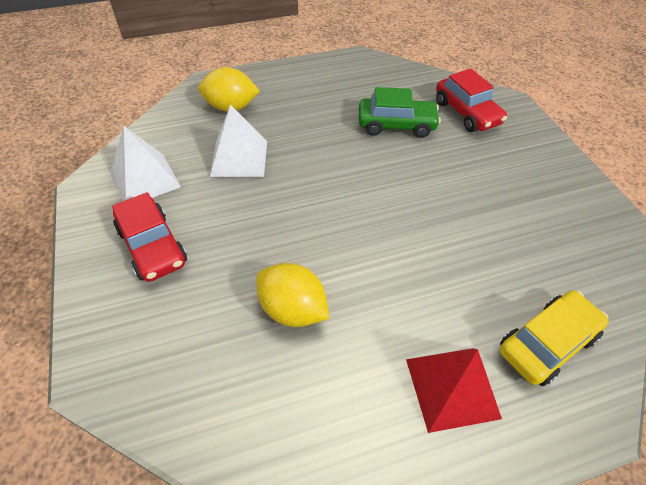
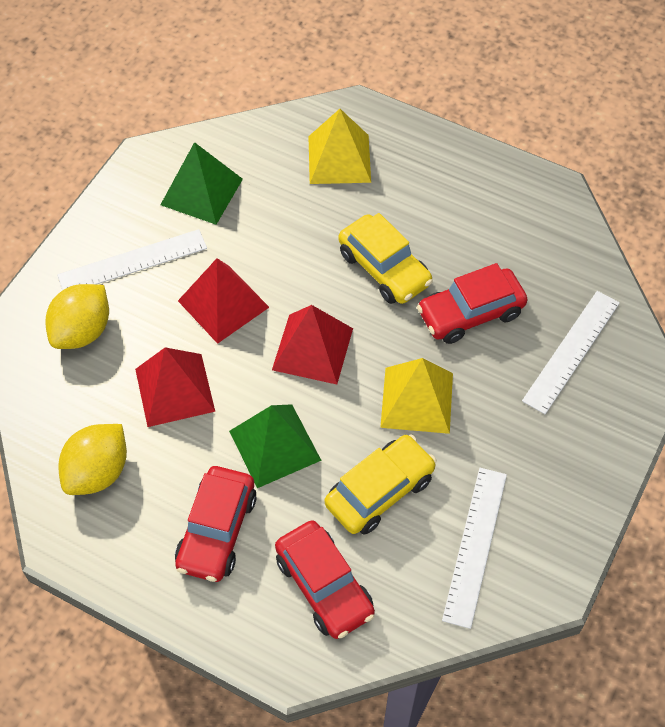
green car: 1 -> 0
green pyramid: 0 -> 2
red car: 2 -> 3
red pyramid: 1 -> 3
white pyramid: 2 -> 0
white ruler: 0 -> 3
yellow car: 1 -> 2
yellow pyramid: 0 -> 2

